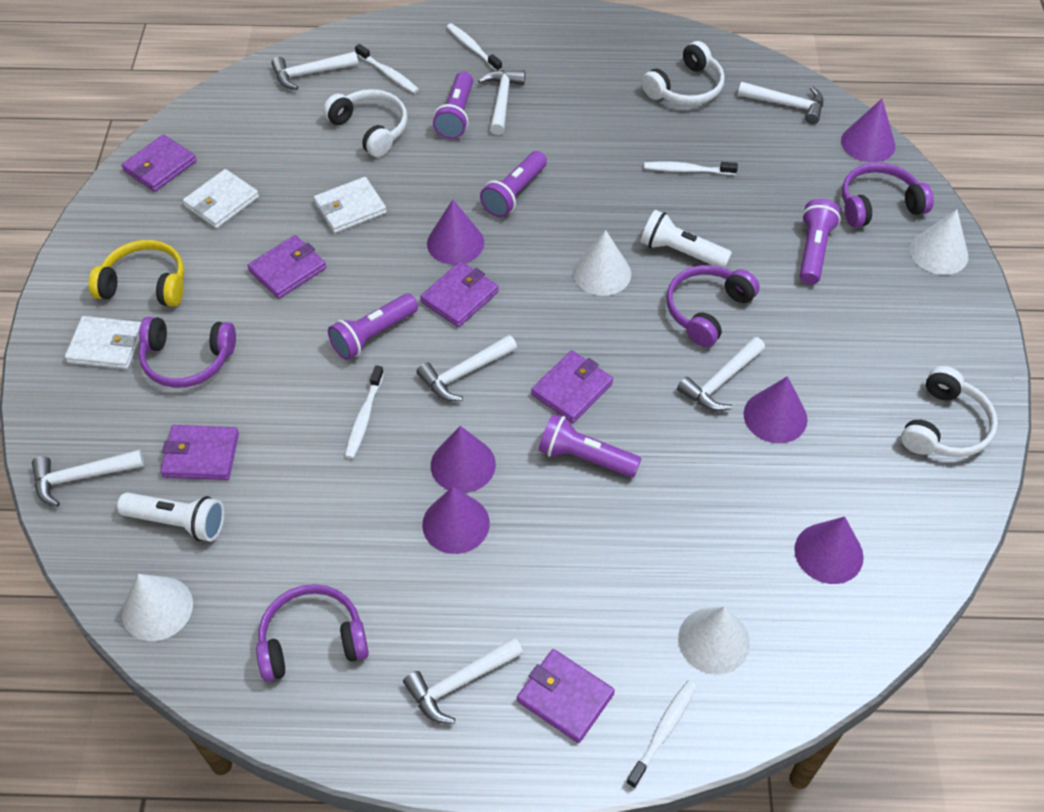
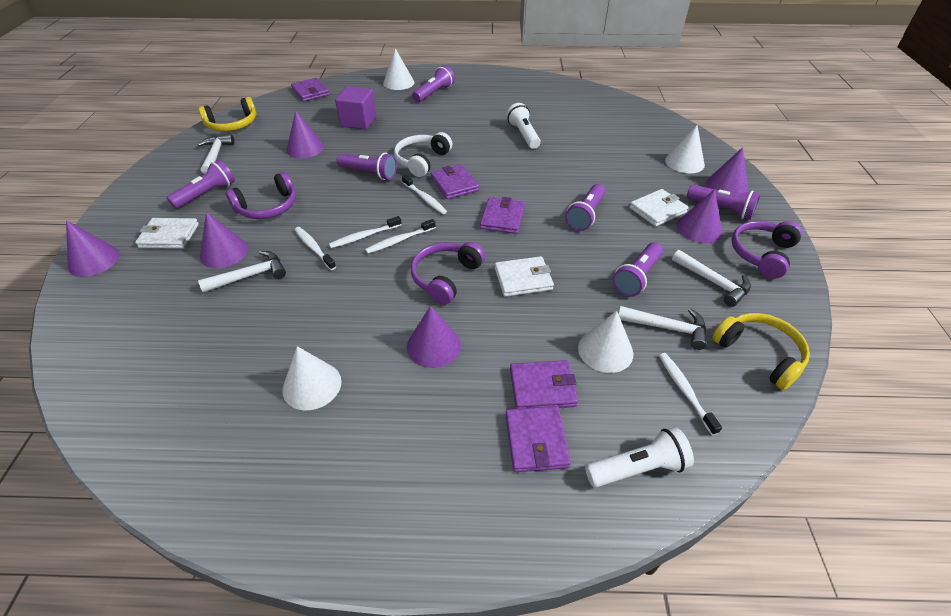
purple cube: 0 -> 1
purple flashlight: 5 -> 6
purple headphones: 4 -> 3
purple wallet: 6 -> 5
white hammer: 7 -> 4
white headphones: 3 -> 1
yellow headphones: 1 -> 2

